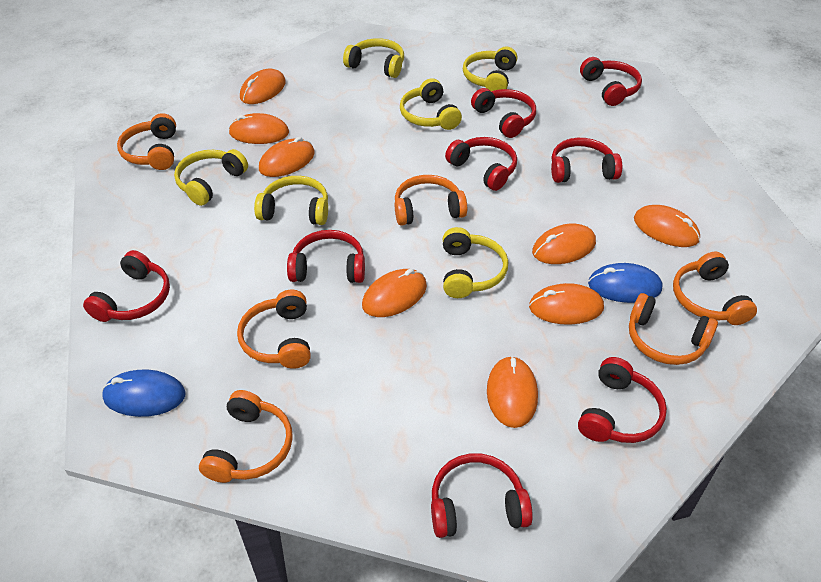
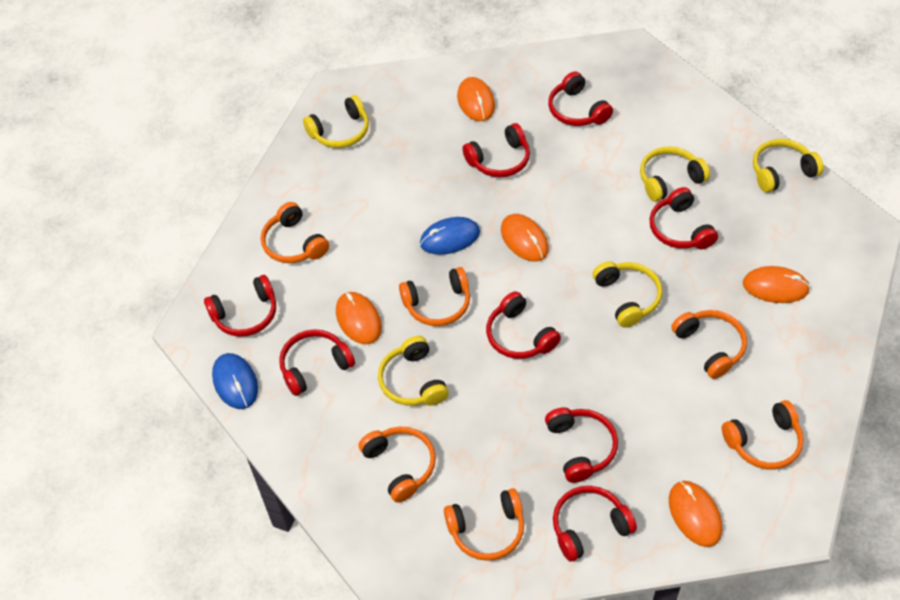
orange mouse: 8 -> 5
yellow headphones: 6 -> 5

